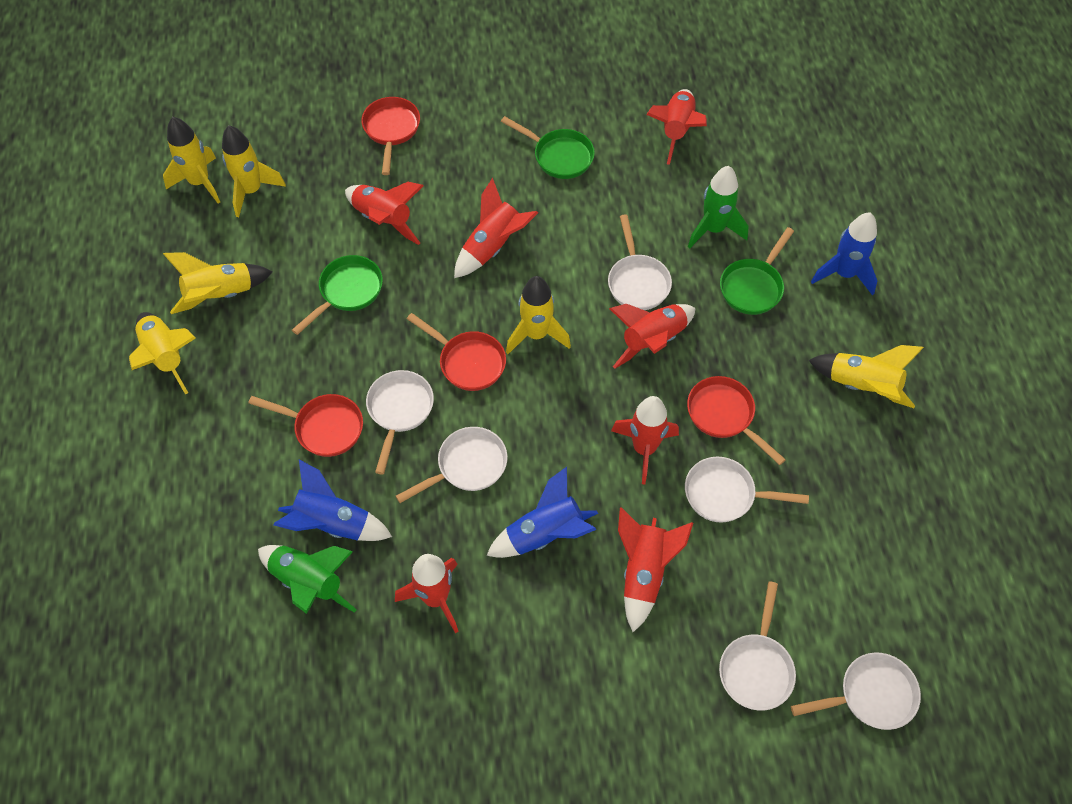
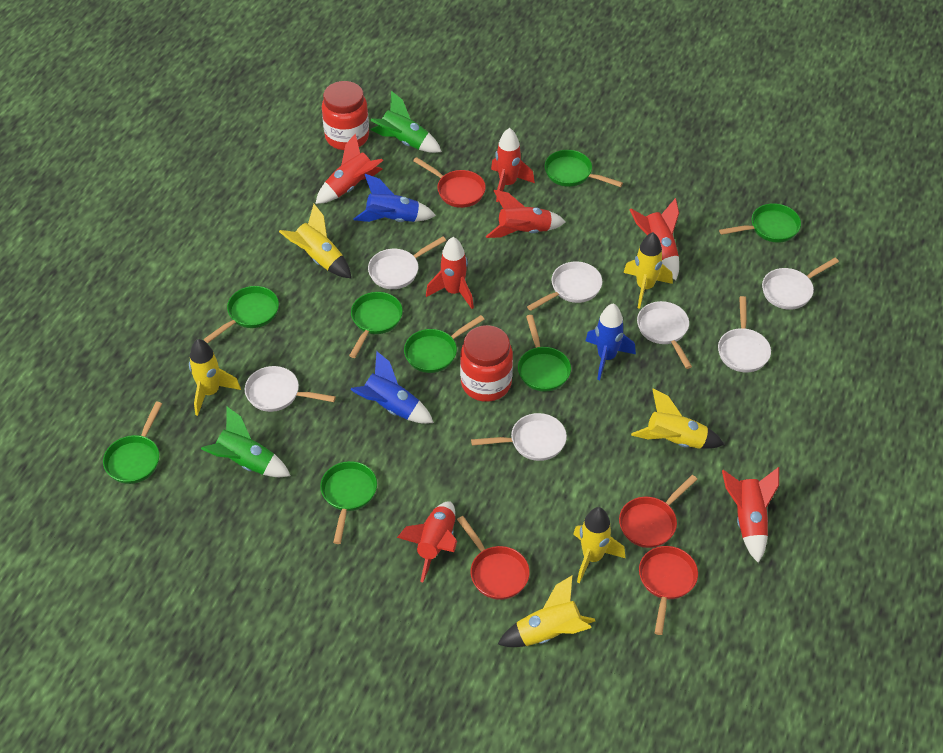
green pan: 3 -> 8
red jar: 0 -> 2
white pan: 6 -> 7

